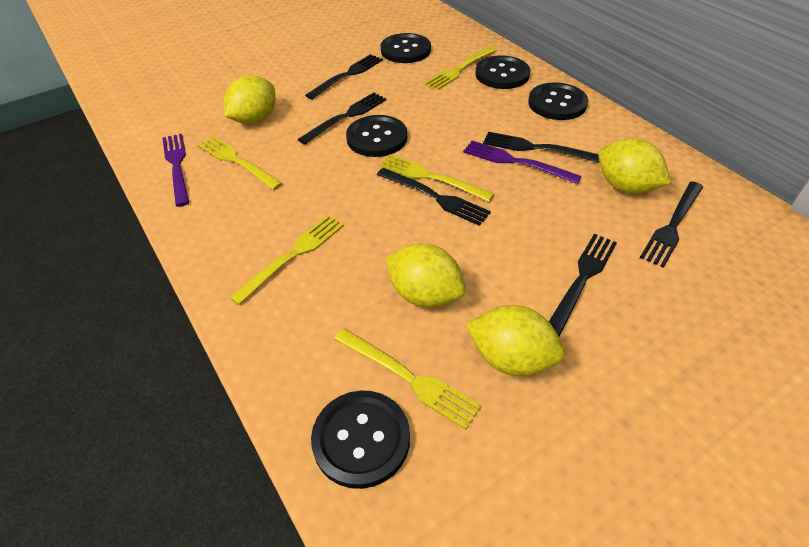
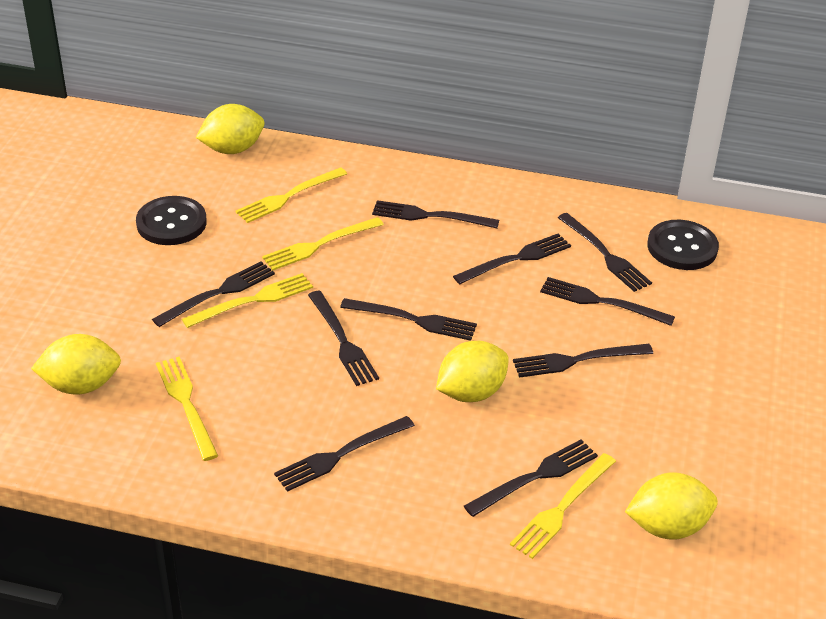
black button: 5 -> 2
black fork: 6 -> 10
purple fork: 2 -> 0

